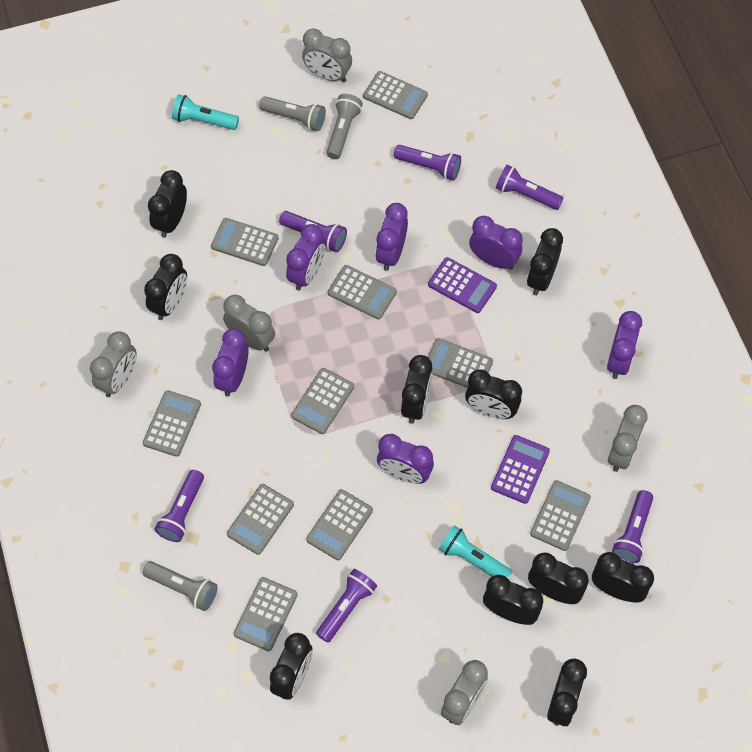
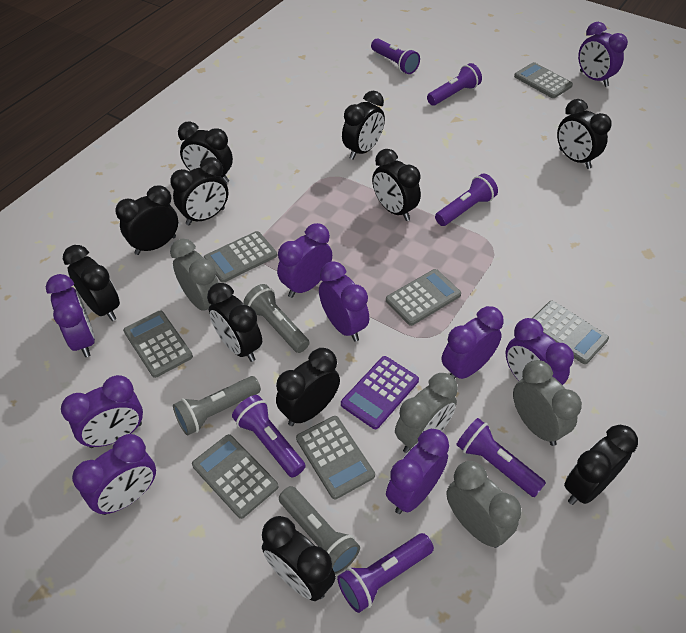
black clock: 10 -> 11
grey calculator: 10 -> 7
grey clock: 5 -> 4
purple calculator: 2 -> 1
purple clock: 6 -> 9
turquoise flashlight: 2 -> 0

